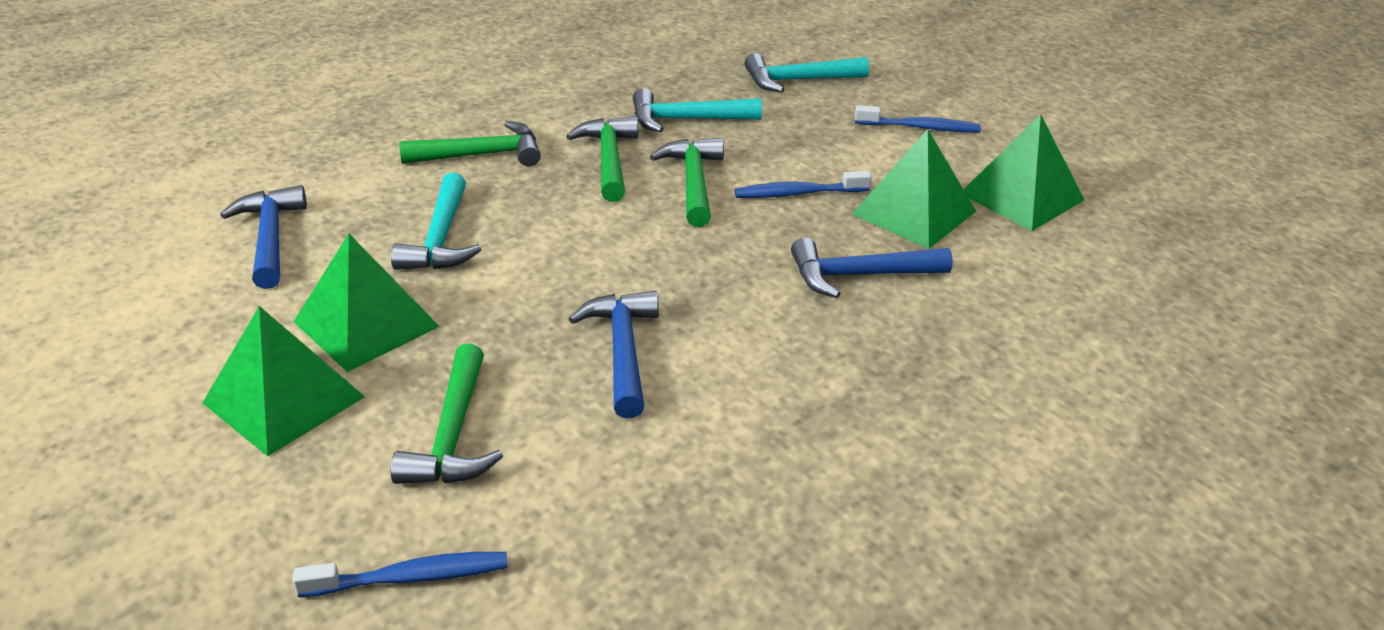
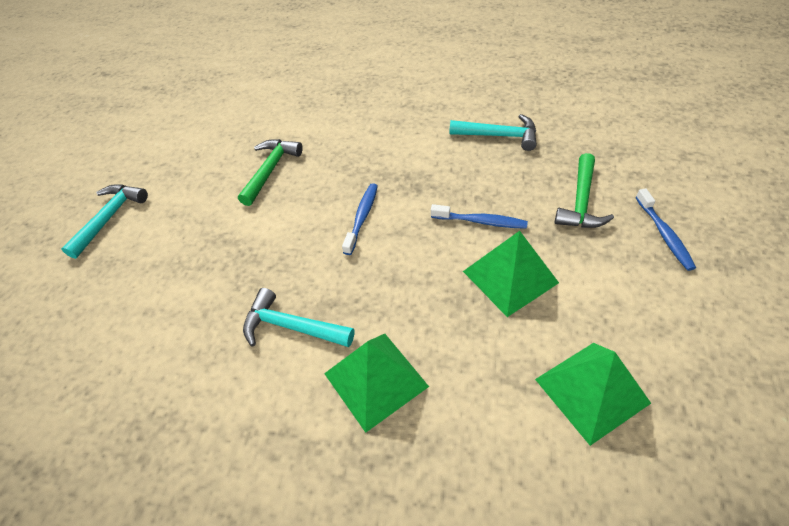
blue hammer: 3 -> 0
green hammer: 4 -> 2
green pyramid: 4 -> 3

